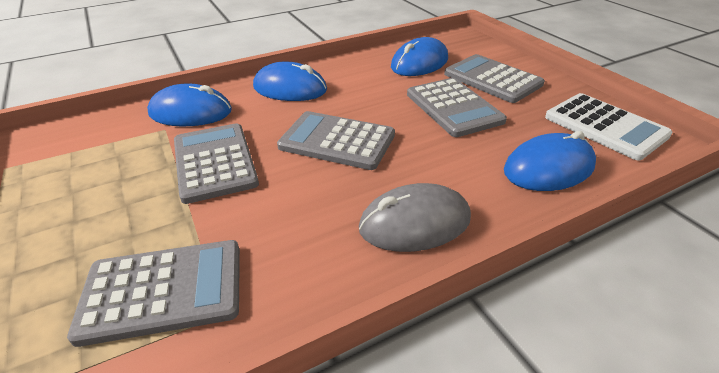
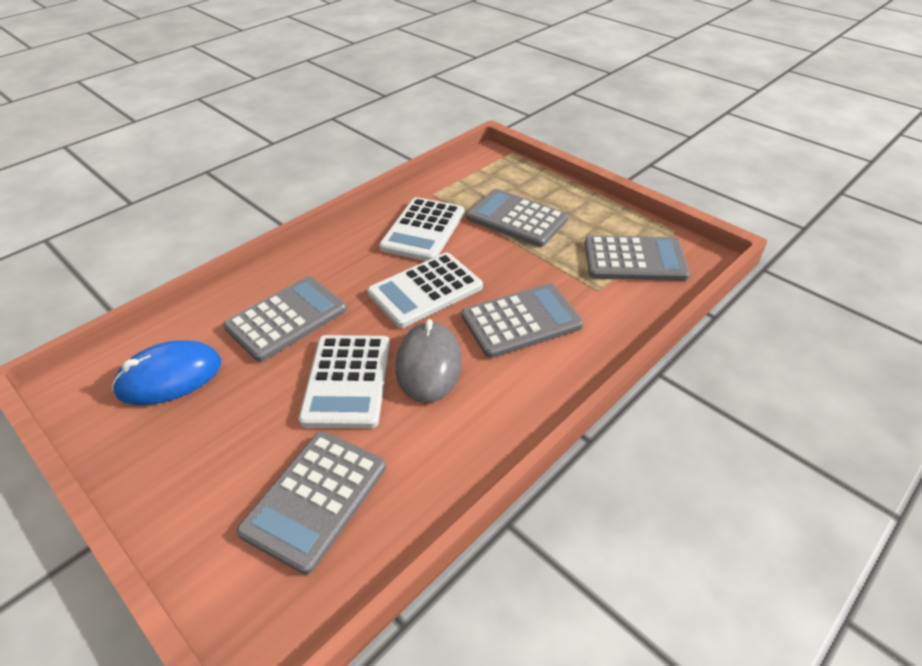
blue mouse: 4 -> 1
white calculator: 1 -> 3

